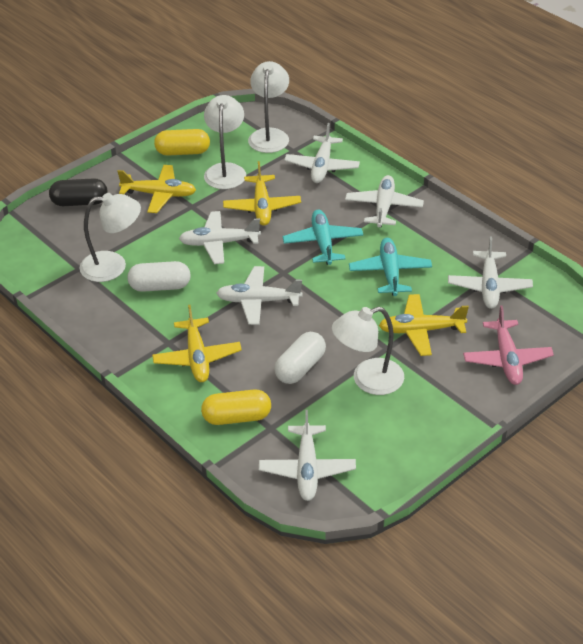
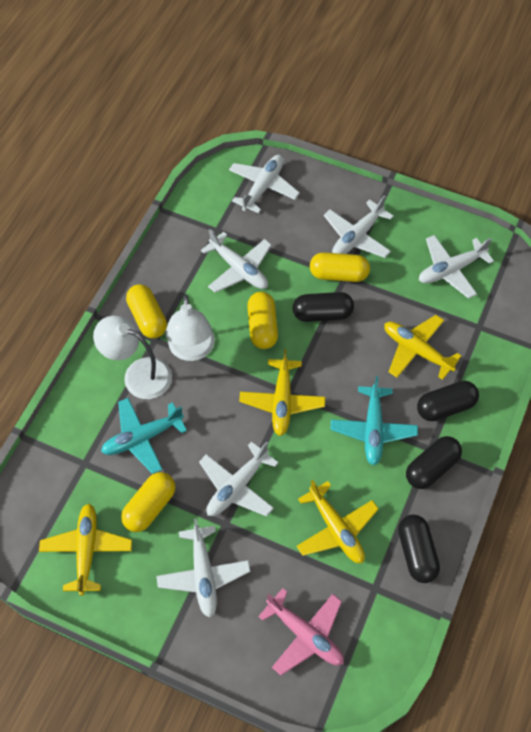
black capsule: 1 -> 4
white capsule: 2 -> 0
white lamp: 4 -> 2
yellow capsule: 2 -> 4

